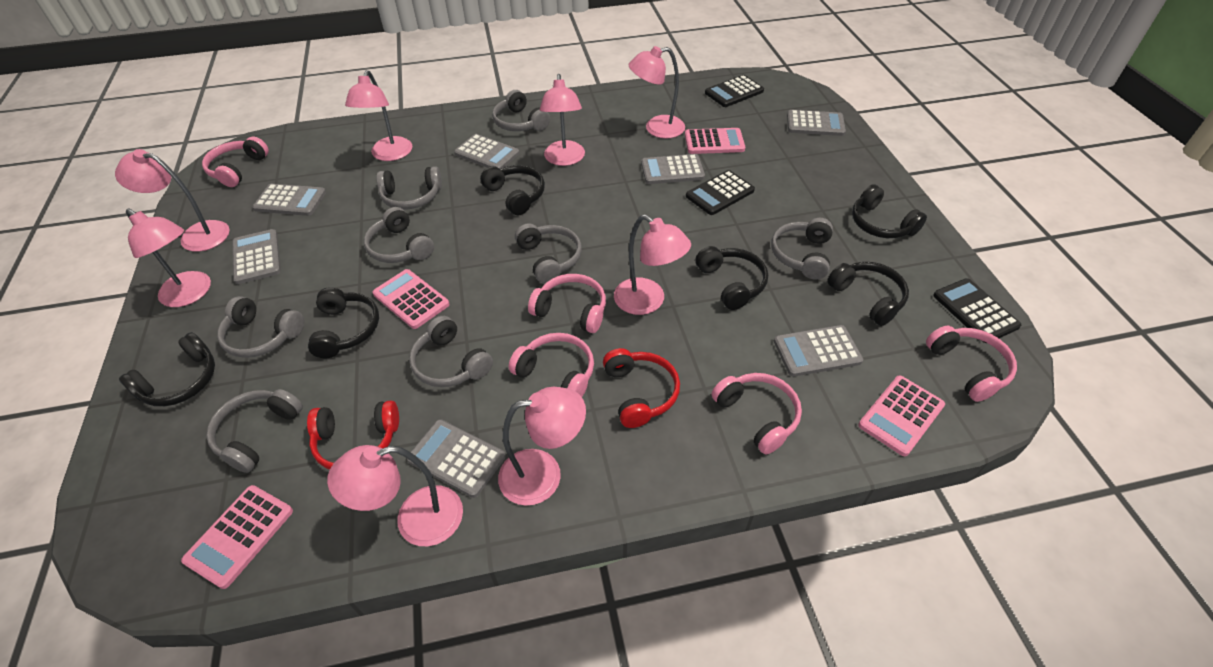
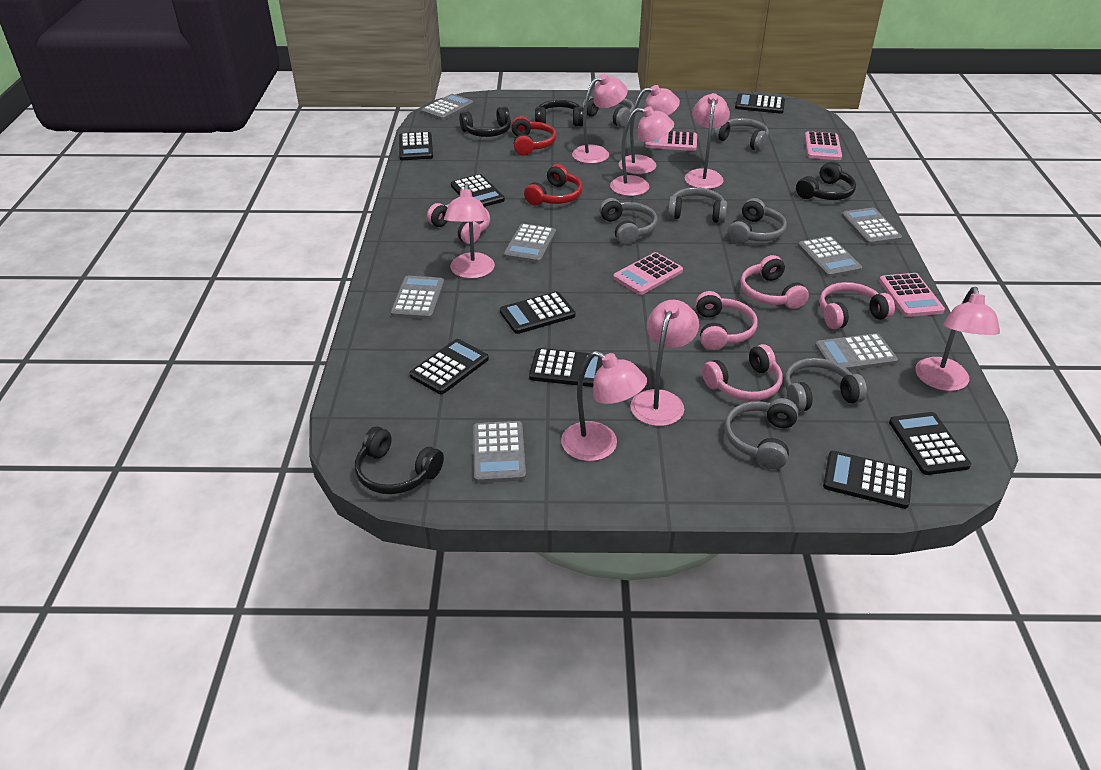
black calculator: 3 -> 8
black headphones: 6 -> 4
grey headphones: 8 -> 7

